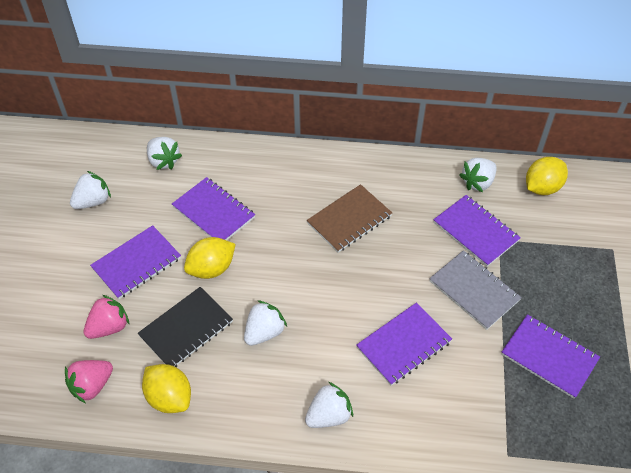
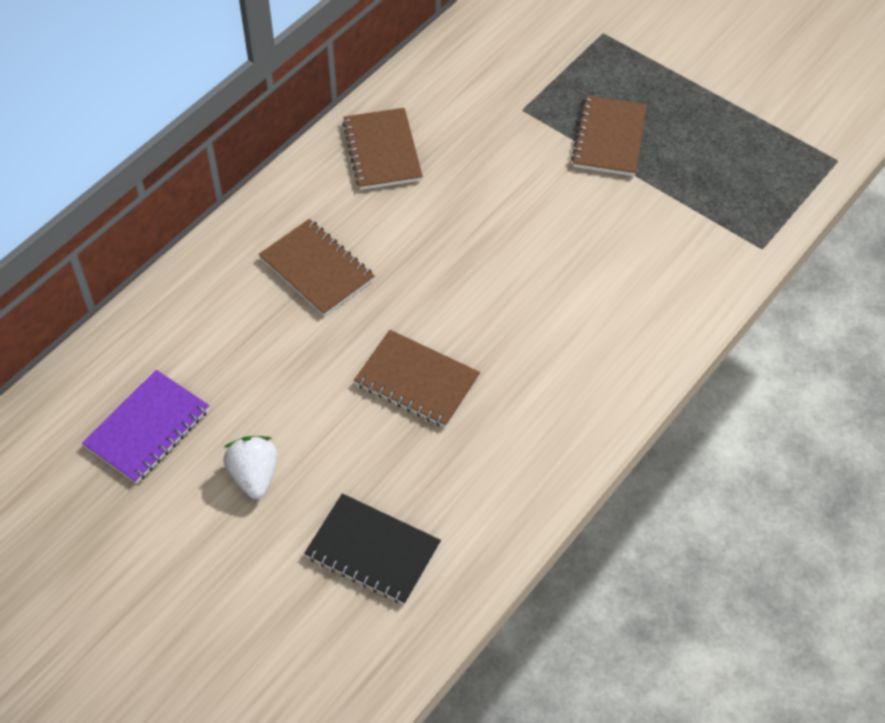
brown notebook: 1 -> 4
grey notebook: 1 -> 0
pink strawberry: 2 -> 0
purple notebook: 5 -> 1
white strawberry: 5 -> 1
yellow lemon: 3 -> 0

